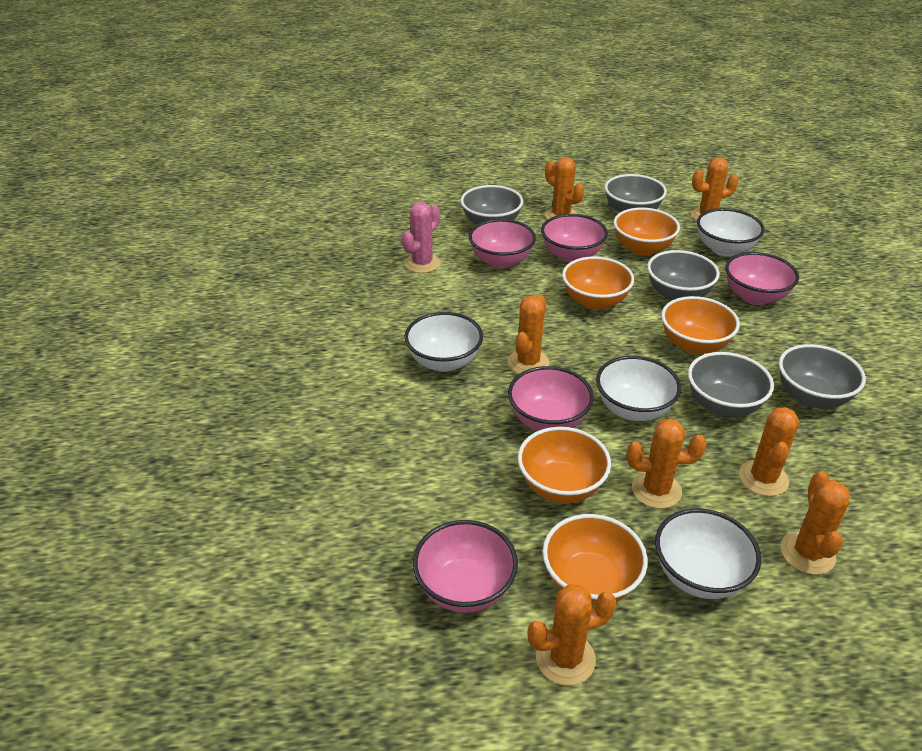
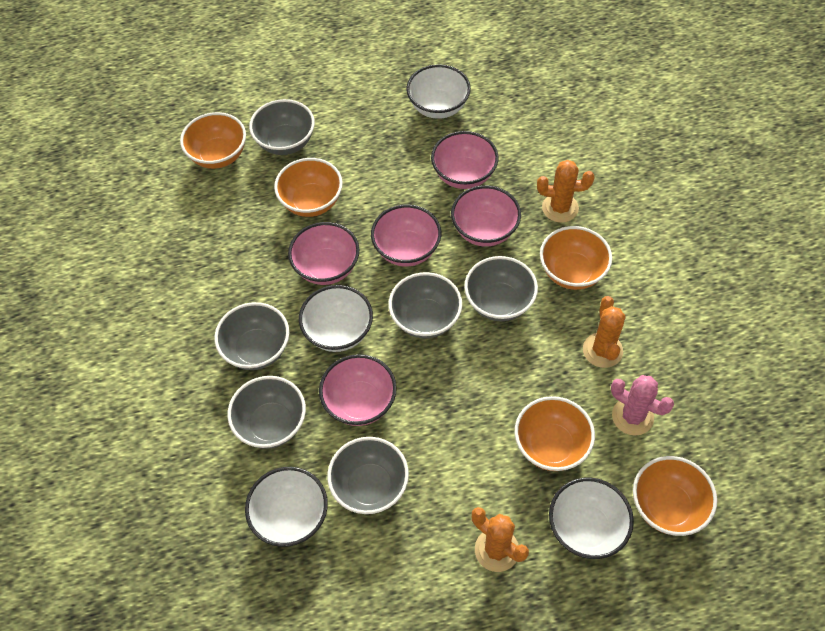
grey bowl: 5 -> 6
orange cactus: 7 -> 3

